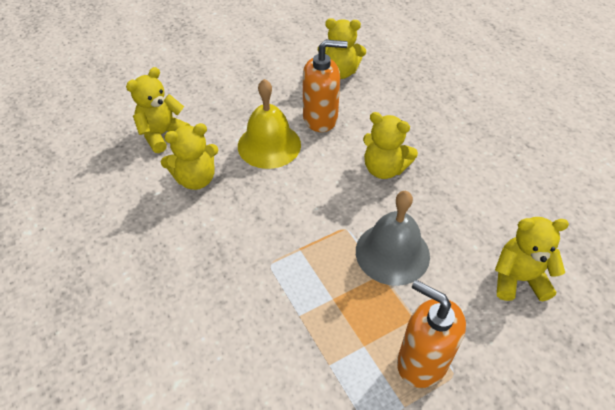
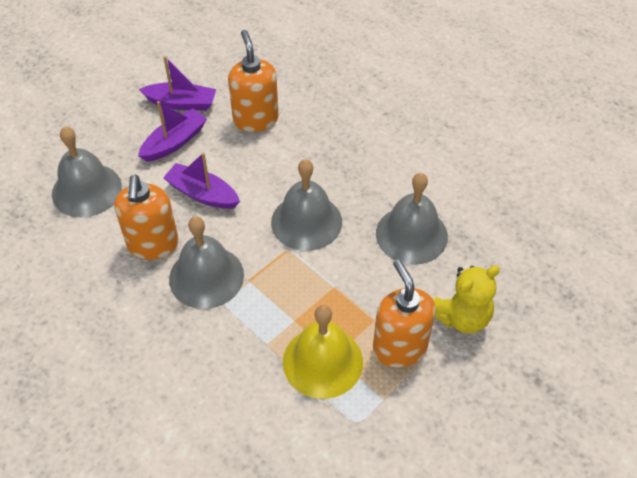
grey bell: 1 -> 4
orange soap dispenser: 2 -> 3
purple boat: 0 -> 3
yellow teddy bear: 5 -> 1

